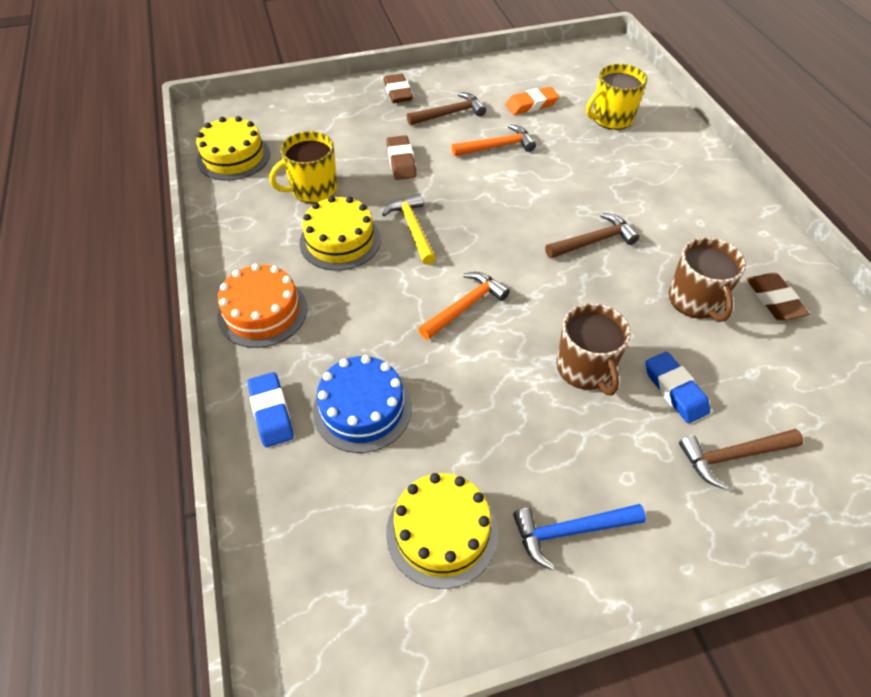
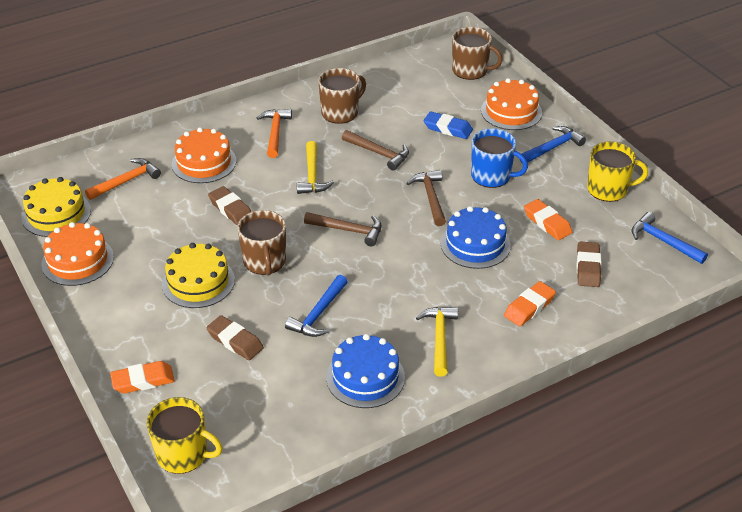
blue cake: 1 -> 2
blue eraser: 2 -> 1
blue hammer: 1 -> 3
blue mug: 0 -> 1
brown mug: 2 -> 3
orange cake: 1 -> 3
orange eraser: 1 -> 3
yellow cake: 3 -> 2
yellow hammer: 1 -> 2

